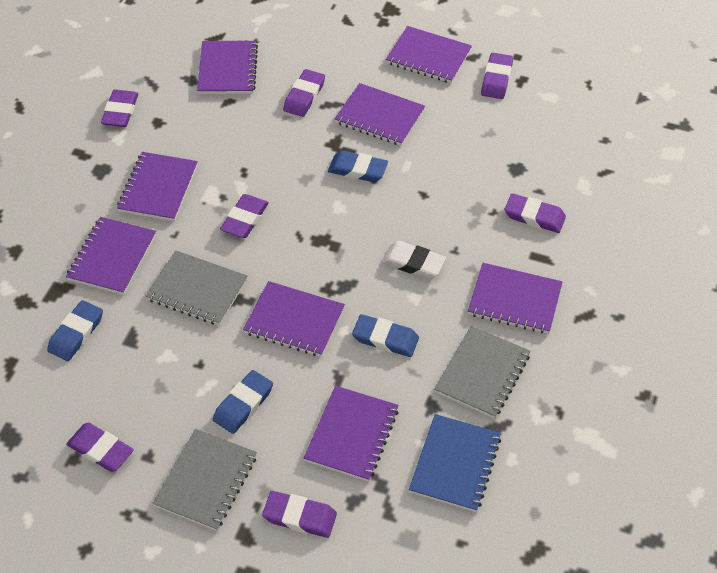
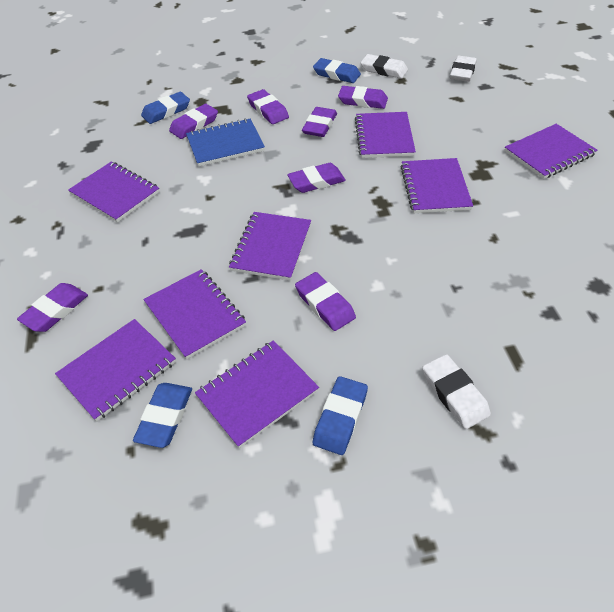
grey notebook: 3 -> 0
white eraser: 1 -> 3

